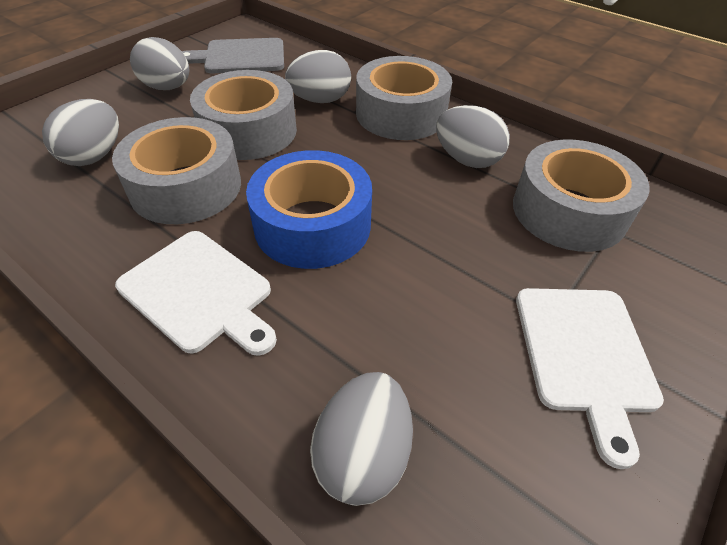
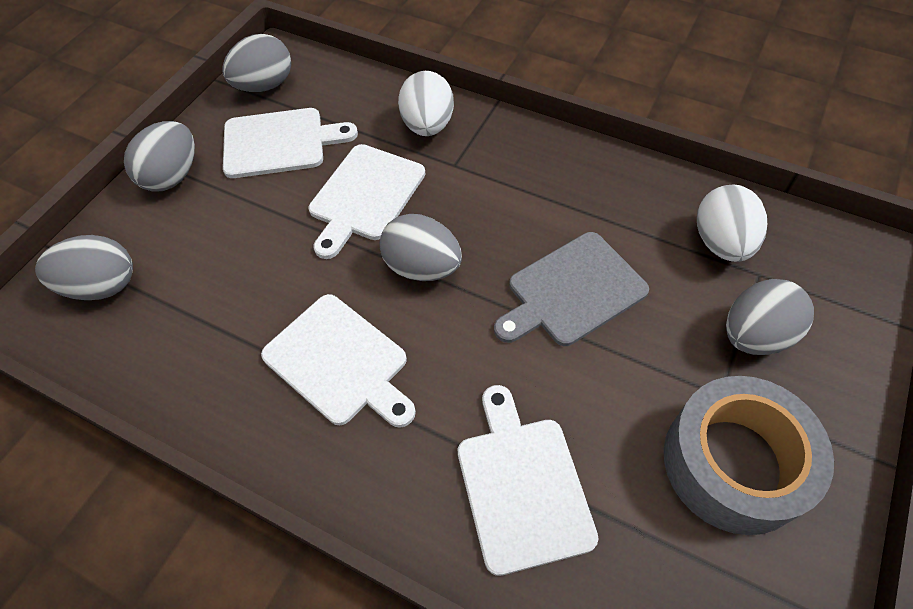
blue tape: 1 -> 0
grey tape: 4 -> 1
white cutting board: 2 -> 4
white egg: 0 -> 2

